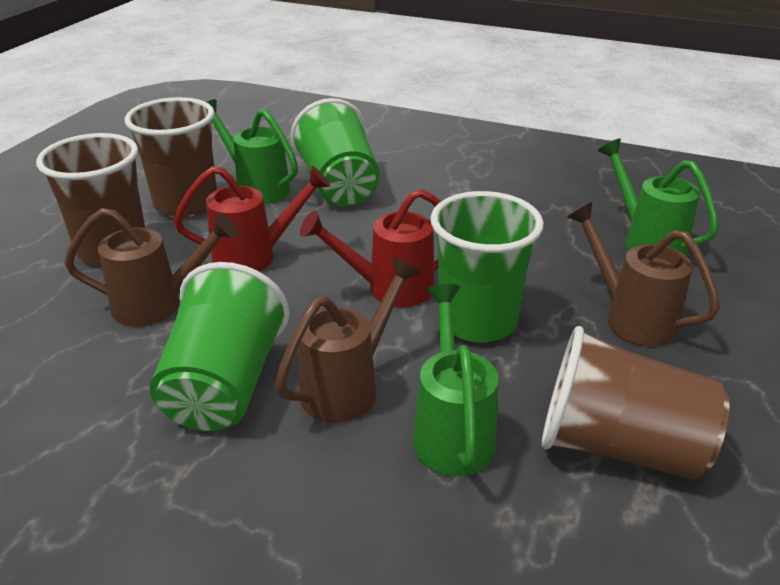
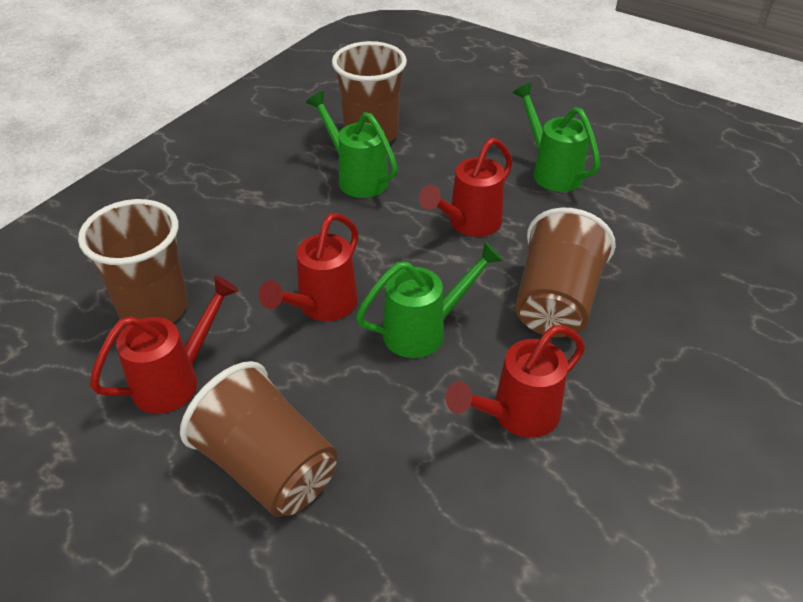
brown cup: 3 -> 4
brown watering can: 3 -> 0
green cup: 3 -> 0
red watering can: 2 -> 4

